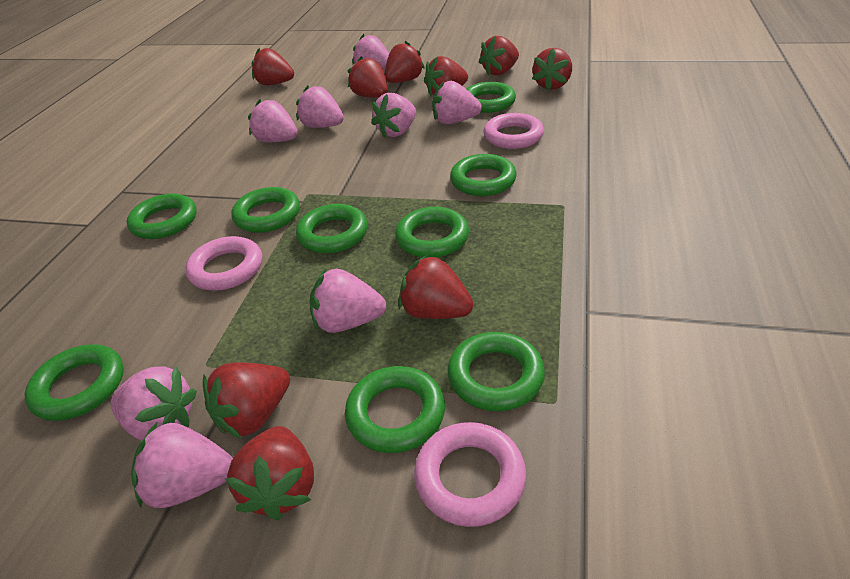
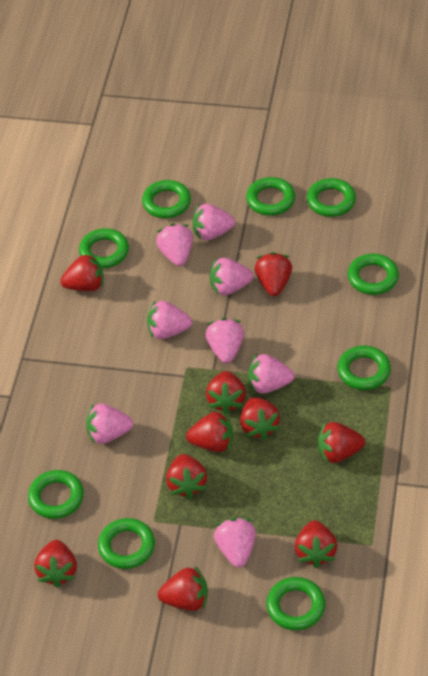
pink ring: 3 -> 0
red strawberry: 9 -> 10

